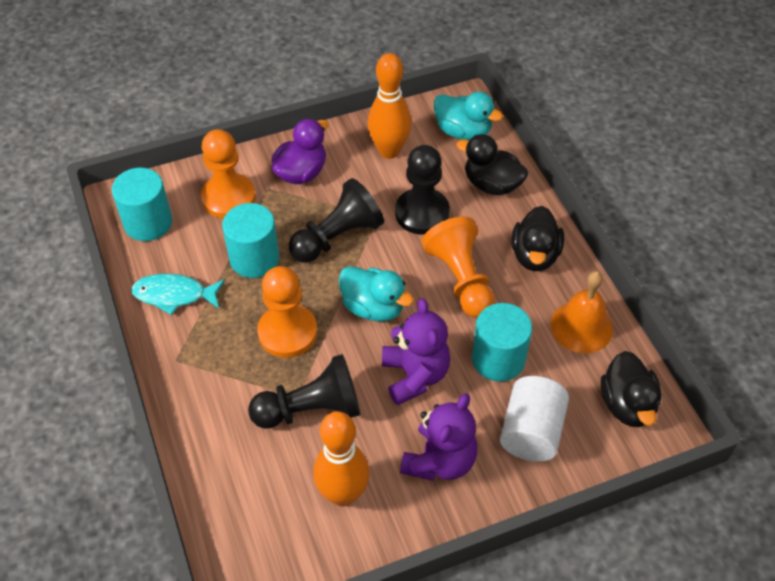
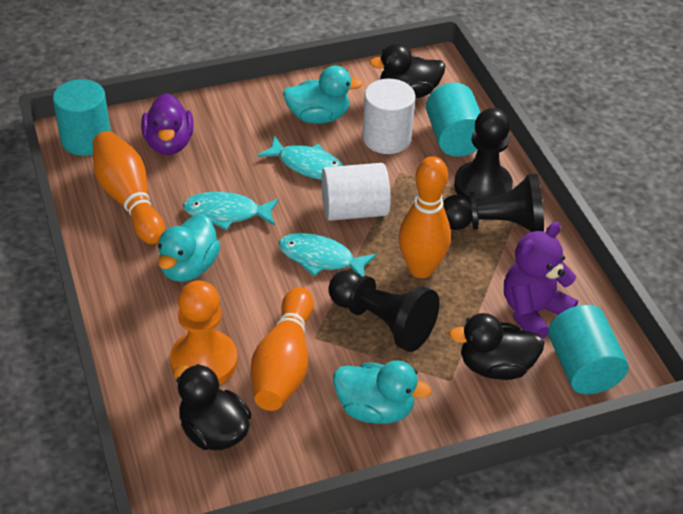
orange bell: 1 -> 0
orange bowling pin: 2 -> 3
orange pawn: 3 -> 1
purple teddy bear: 2 -> 1
turquoise duck: 2 -> 3
turquoise fish: 1 -> 3
white cylinder: 1 -> 2

